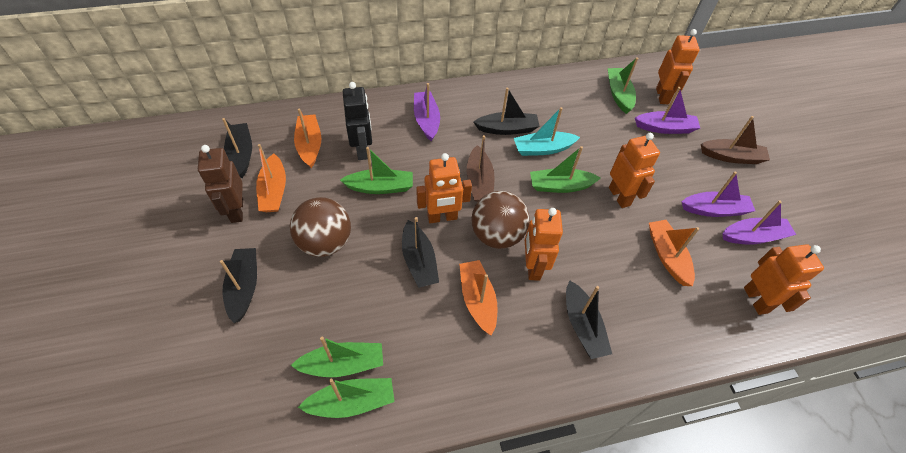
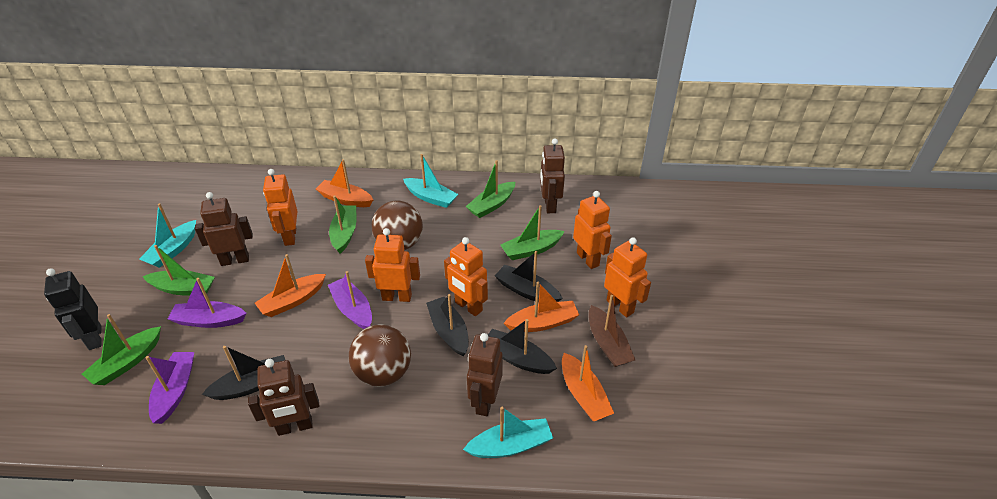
black boat: 5 -> 4
brown boat: 2 -> 1
brown robot: 1 -> 4
purple boat: 4 -> 3
turquoise boat: 1 -> 3

